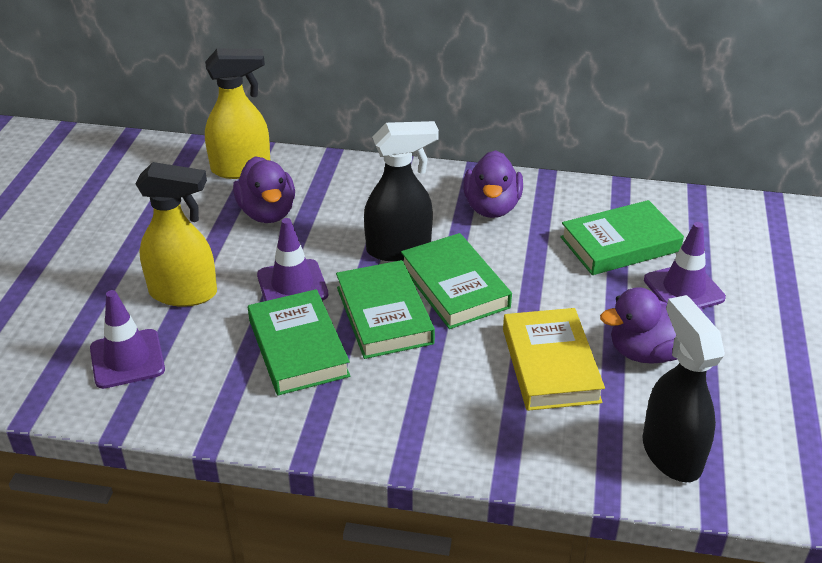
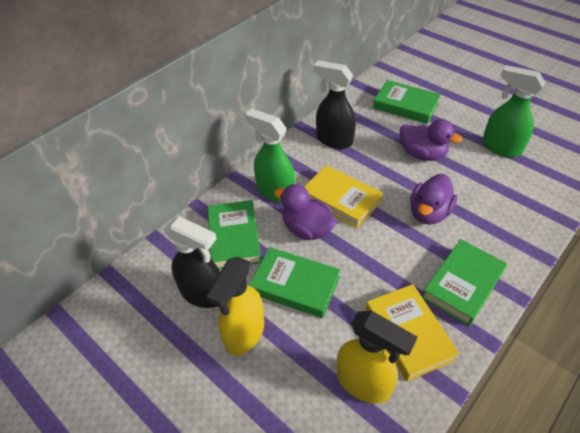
green spray bottle: 0 -> 2
purple traffic cone: 3 -> 0
yellow book: 1 -> 2

